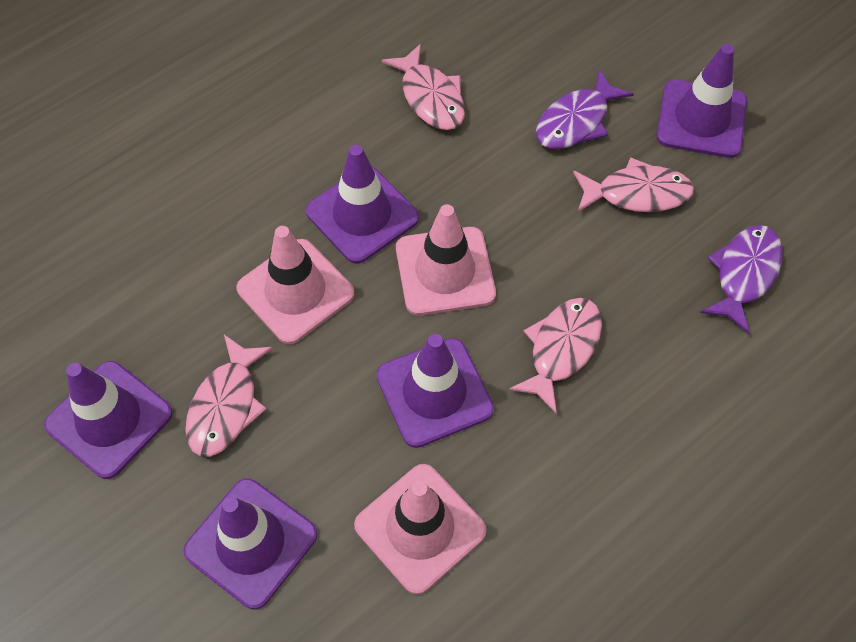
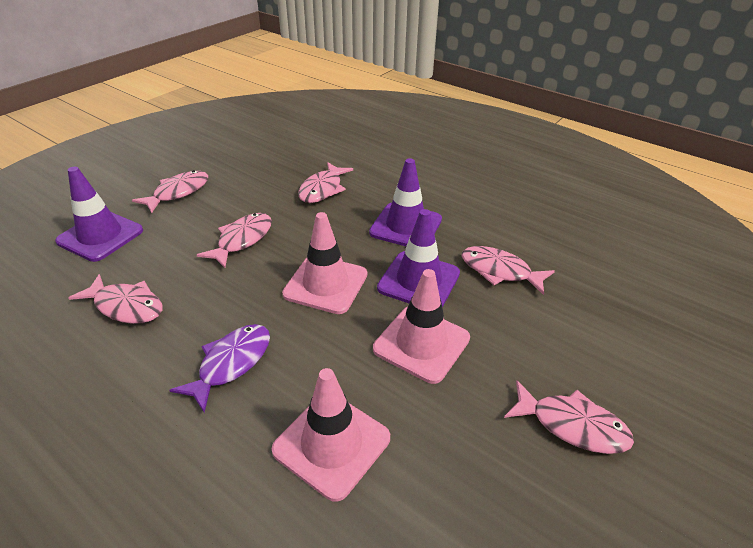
pink fish: 4 -> 6
purple fish: 2 -> 1
purple traffic cone: 5 -> 3

